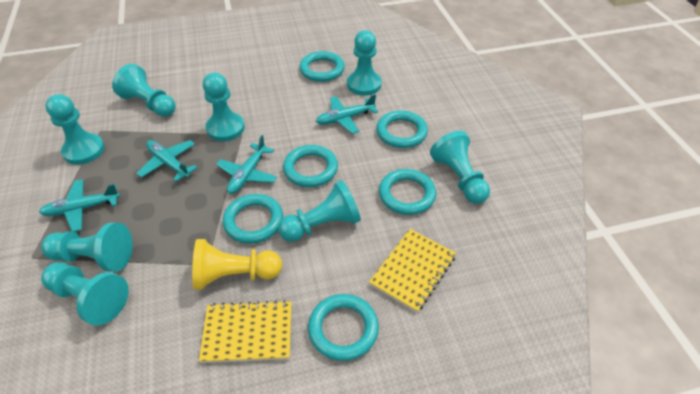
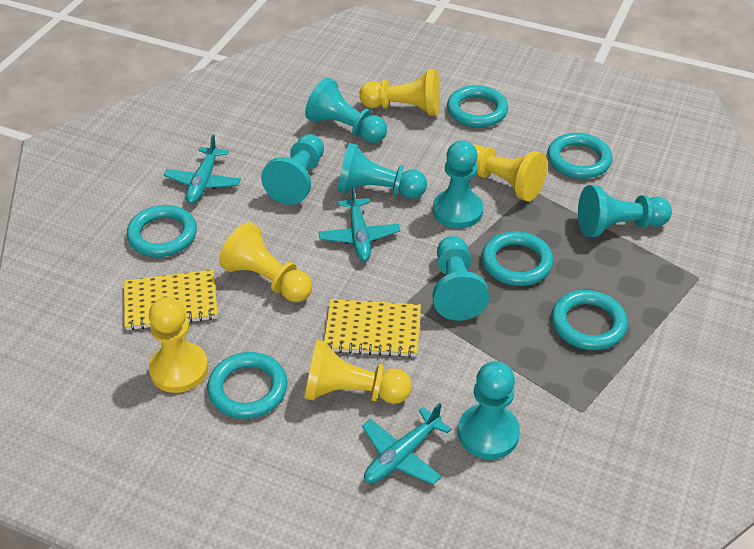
turquoise pawn: 8 -> 7
turquoise plane: 4 -> 3
yellow pawn: 1 -> 5

